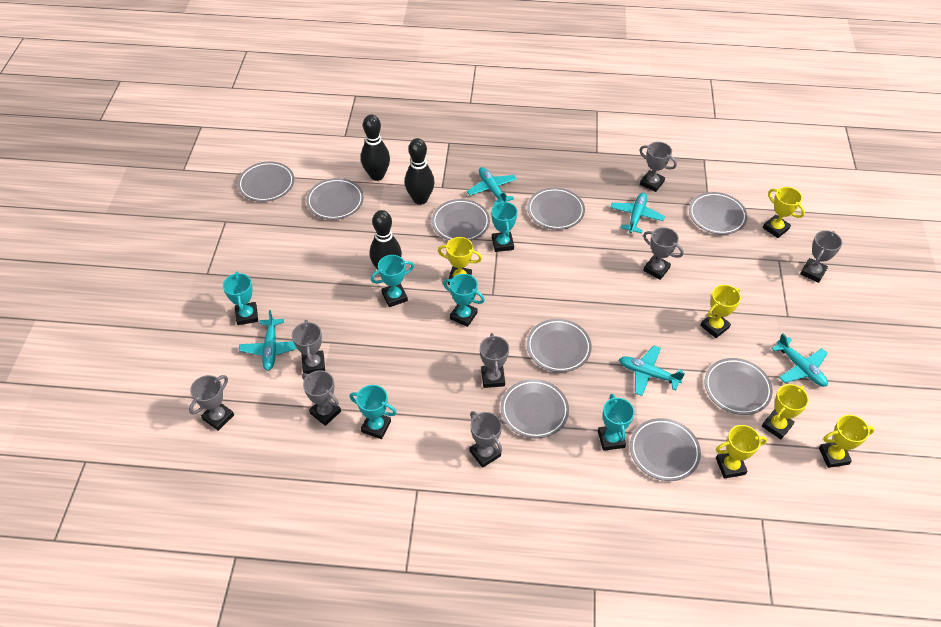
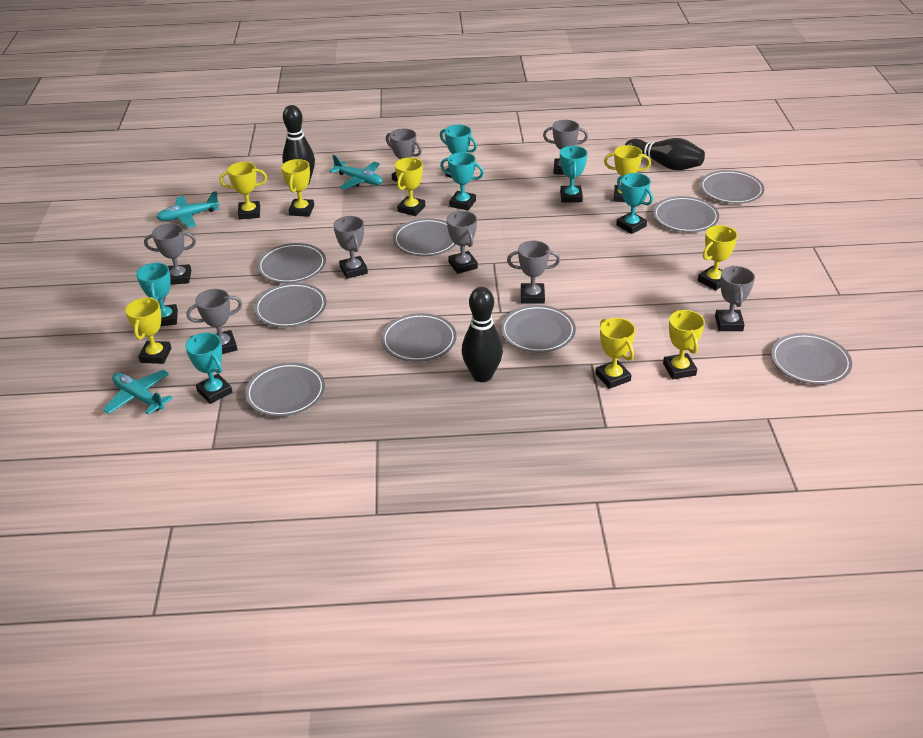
turquoise plane: 5 -> 3
yellow trophy: 6 -> 8

